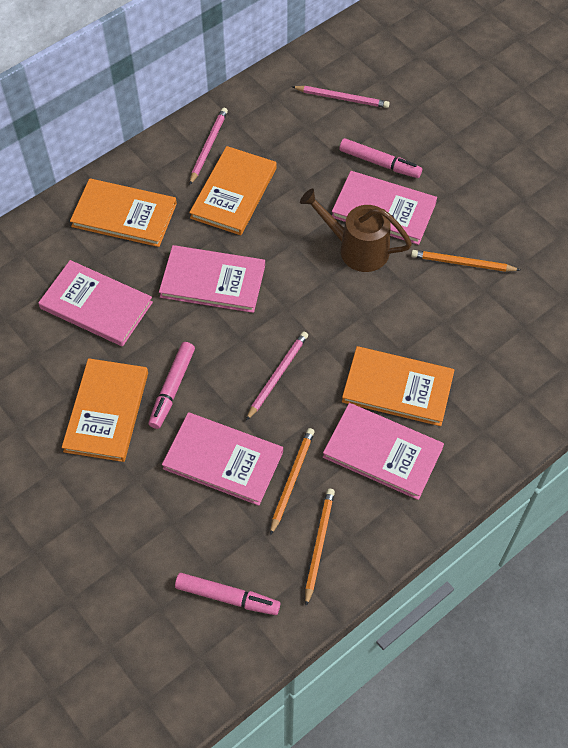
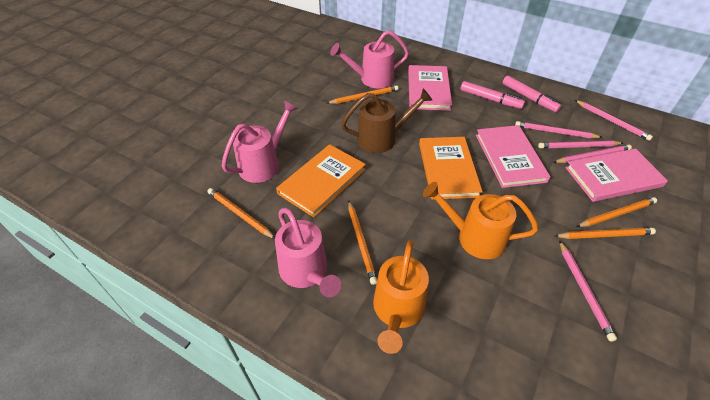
orange book: 4 -> 2
orange pencil: 3 -> 5
orange watering can: 0 -> 2
pink book: 5 -> 3
pink marker: 3 -> 2
pink pencil: 3 -> 5
pink watering can: 0 -> 3

